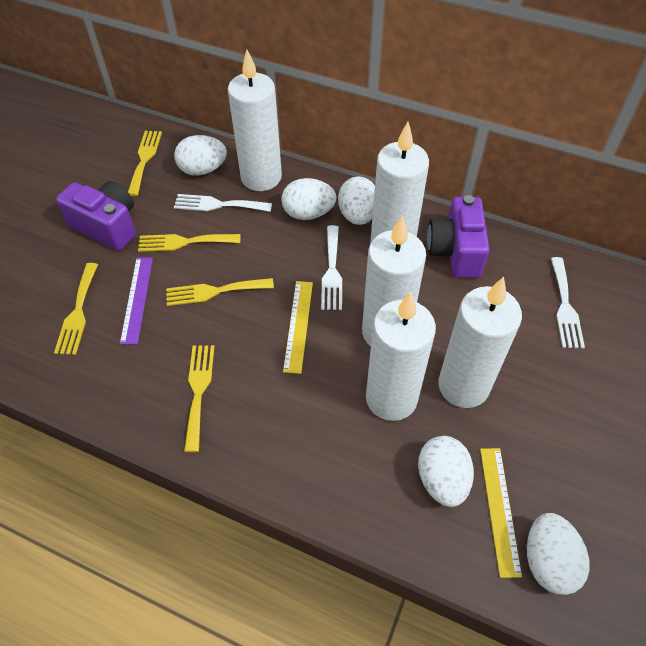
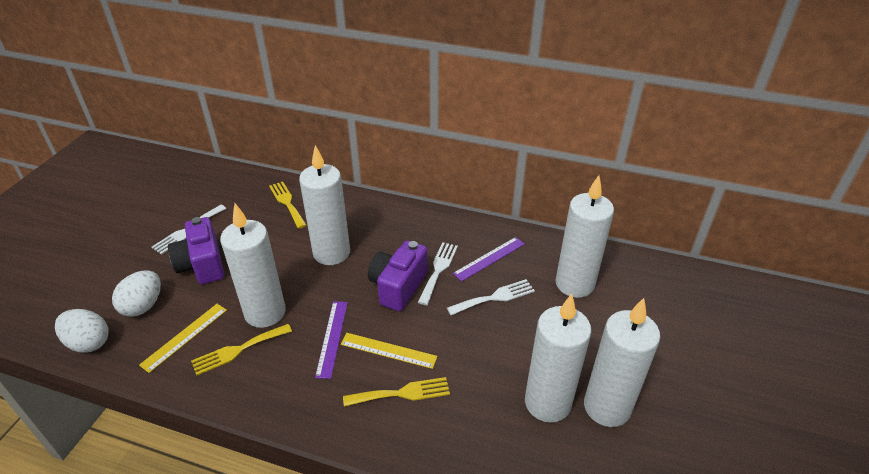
purple ruler: 1 -> 2
white egg: 5 -> 2
yellow fork: 5 -> 3

